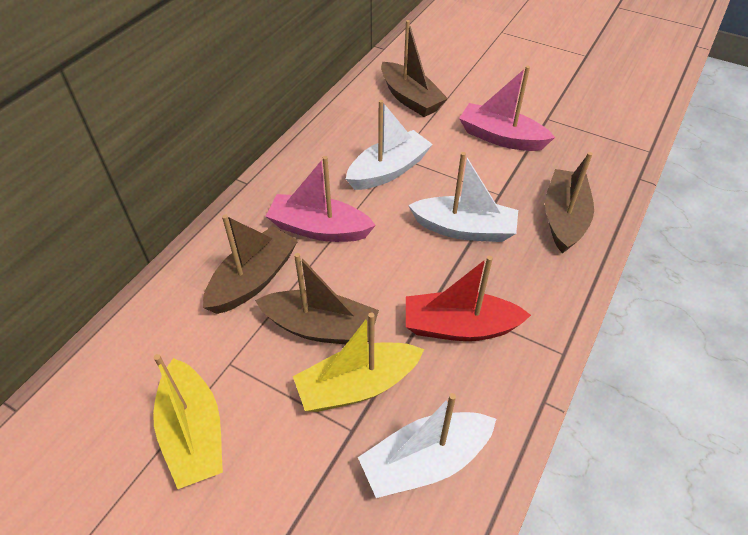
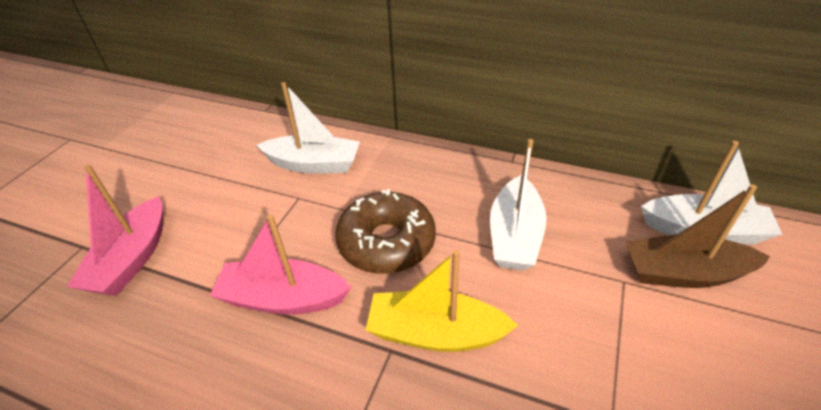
brown boat: 4 -> 1
brown donut: 0 -> 1
red boat: 1 -> 0
yellow boat: 2 -> 1

